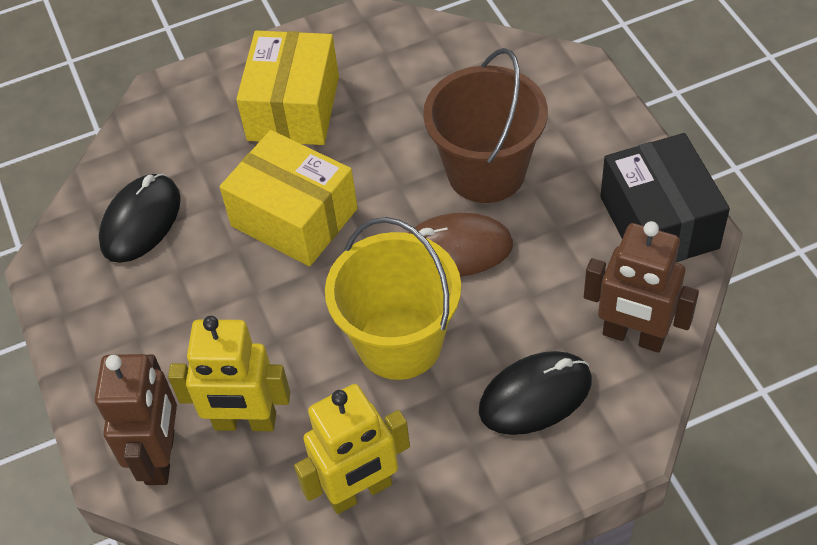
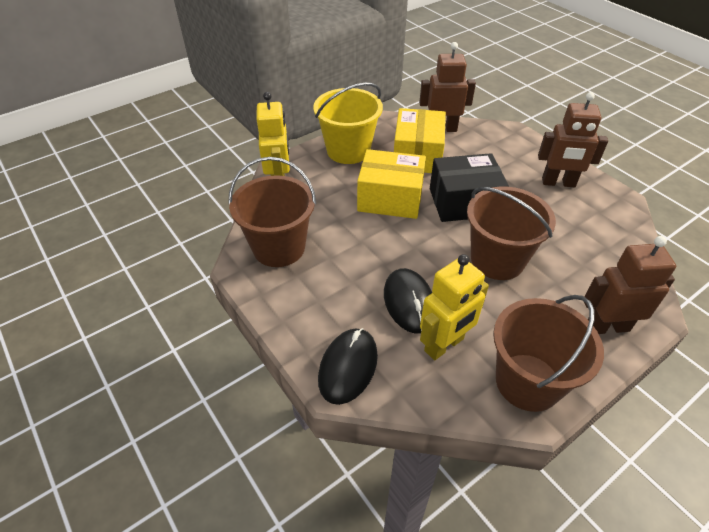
brown bucket: 1 -> 3
brown mouse: 1 -> 0
brown robot: 2 -> 3

